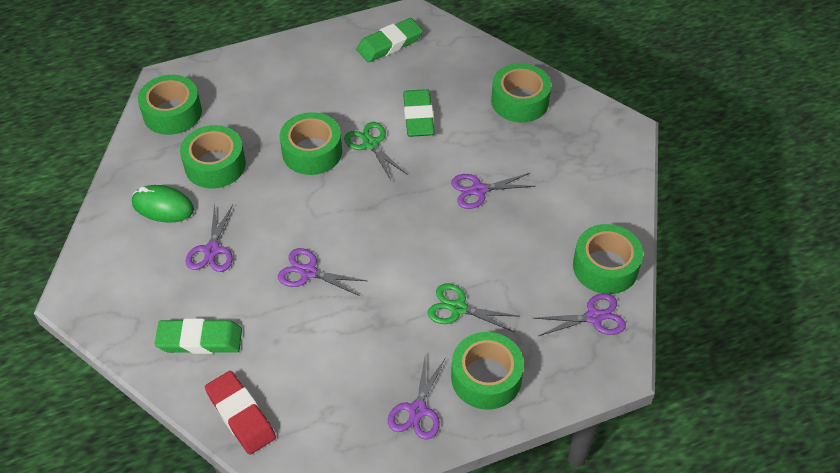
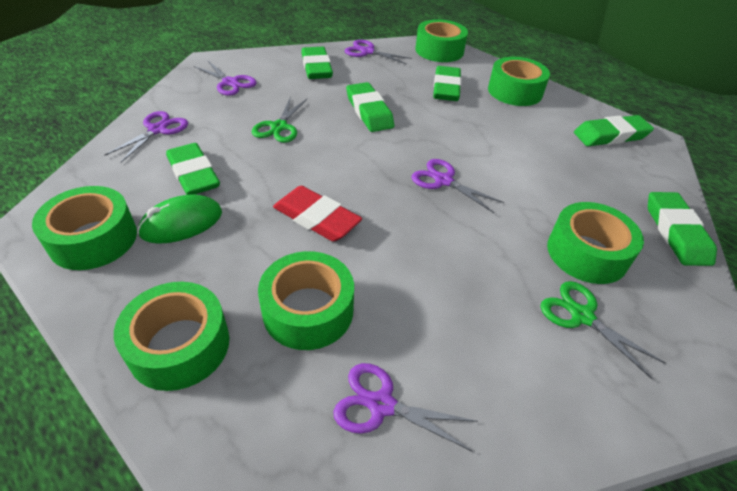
green eraser: 3 -> 6

